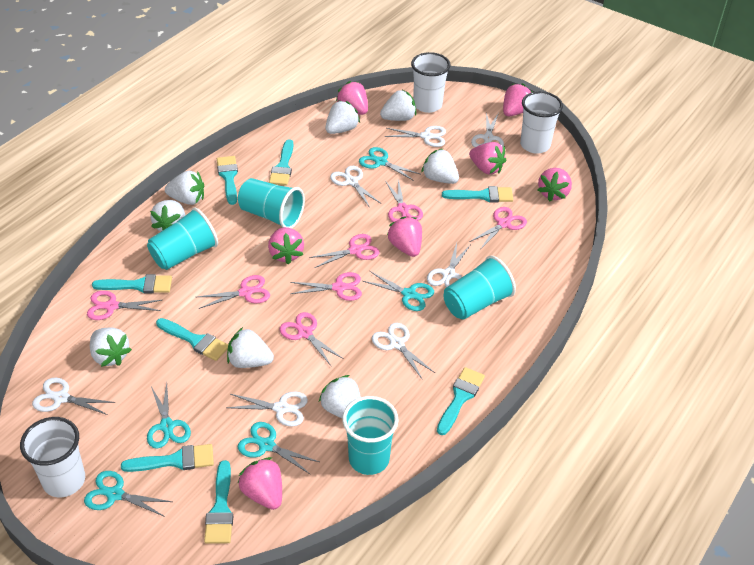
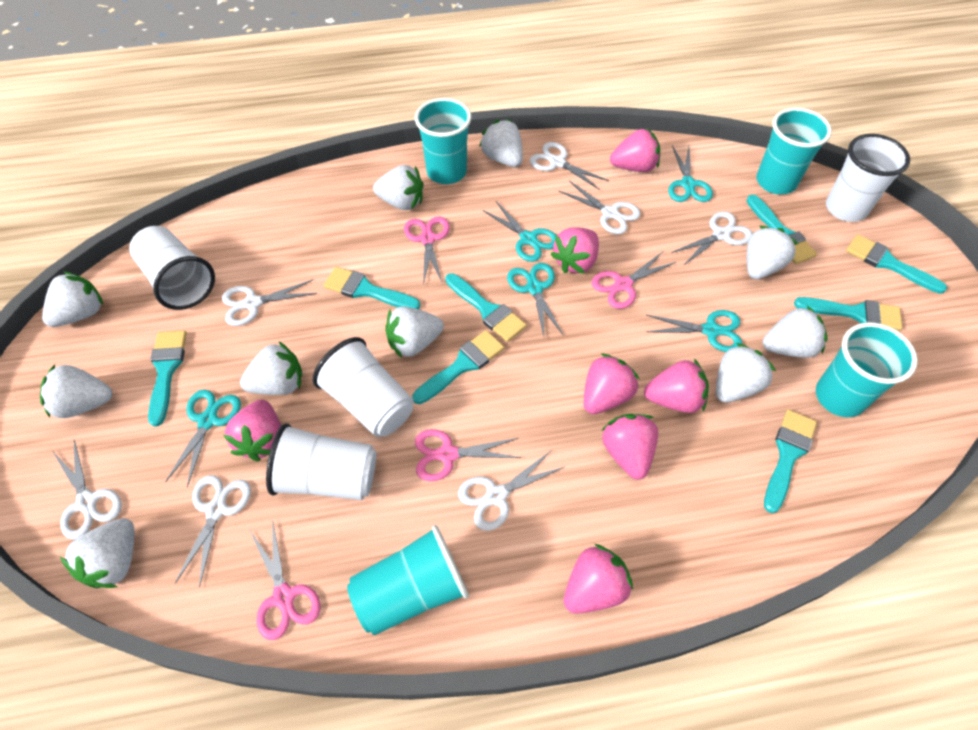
pink scissors: 7 -> 4
white cup: 3 -> 4
white strawberry: 8 -> 10

